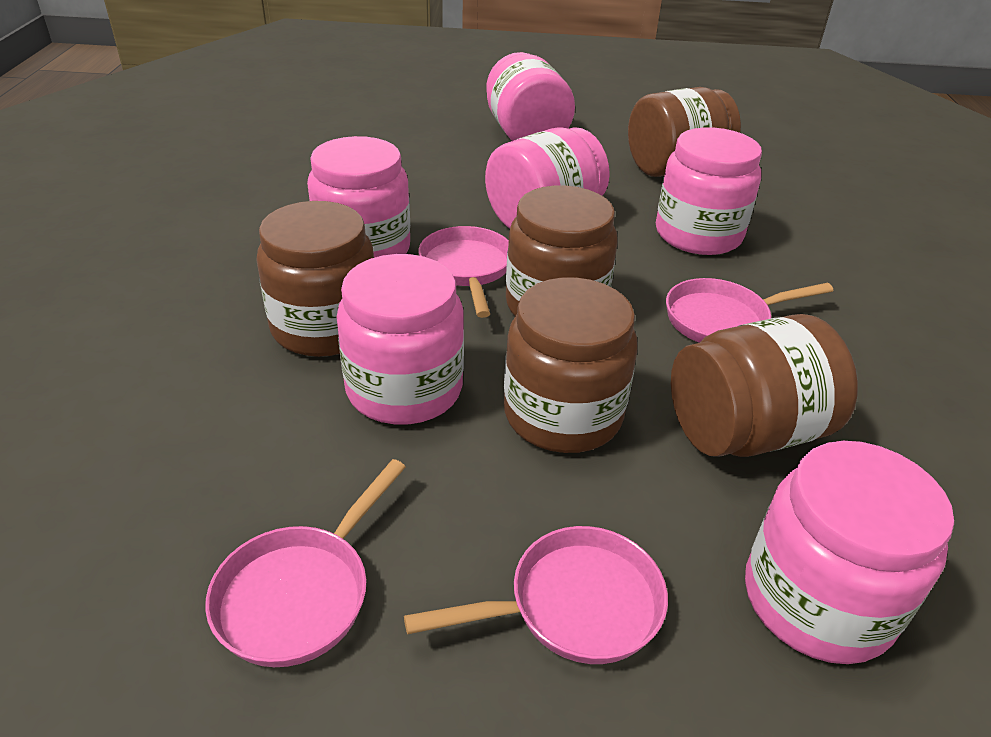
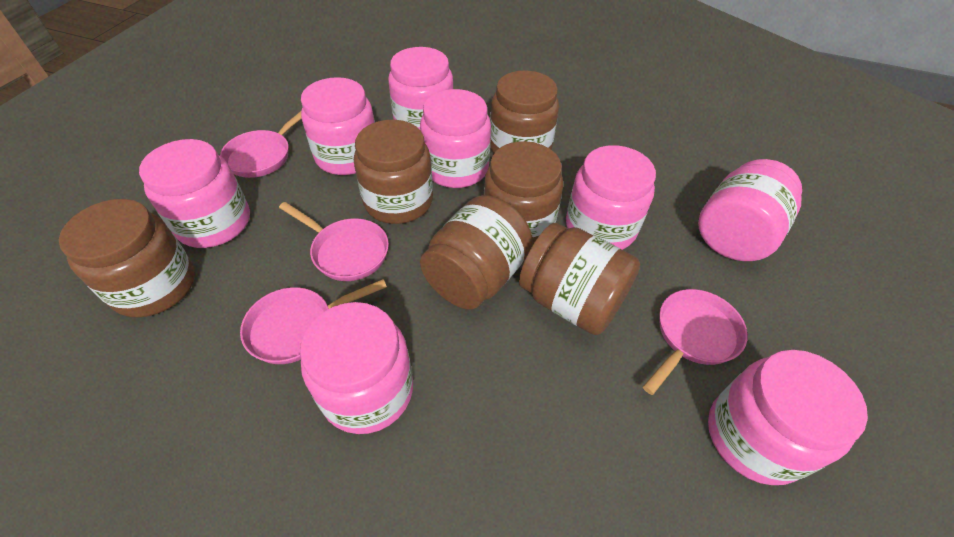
brown jar: 5 -> 6
pink jar: 6 -> 8

